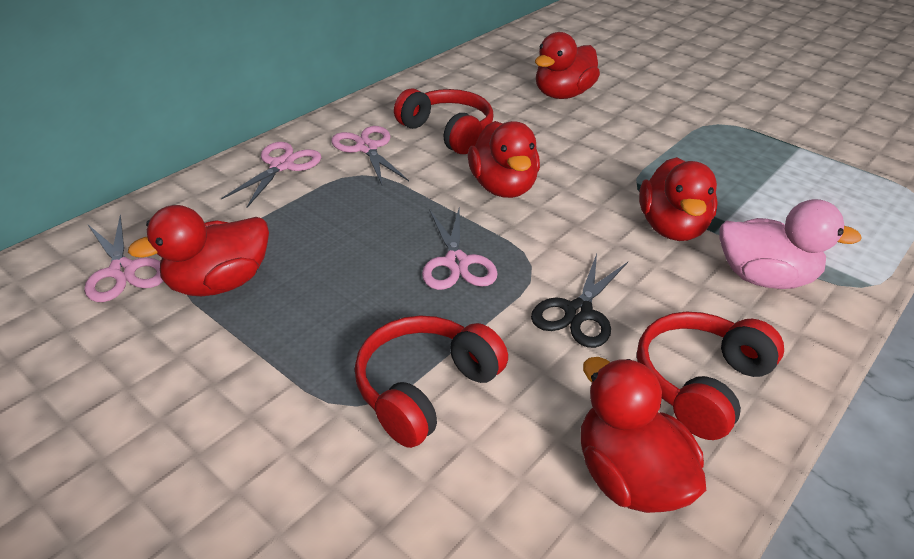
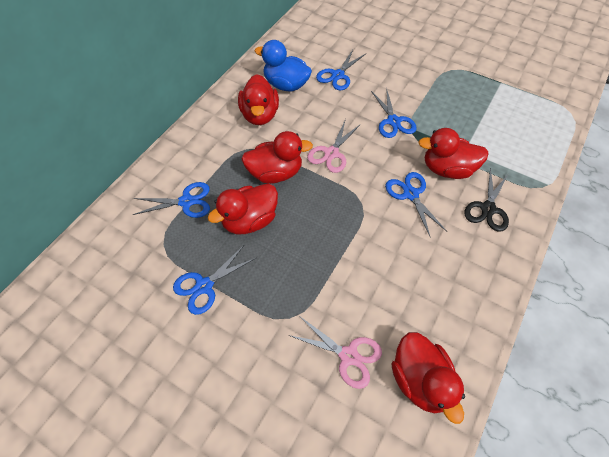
blue duck: 0 -> 1
blue scissors: 0 -> 5
pink duck: 1 -> 0
pink scissors: 4 -> 2
red headphones: 3 -> 0

